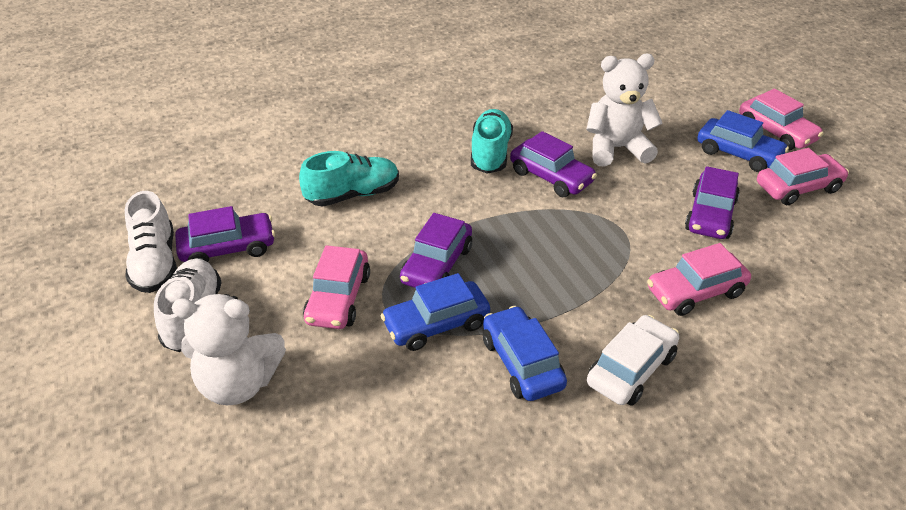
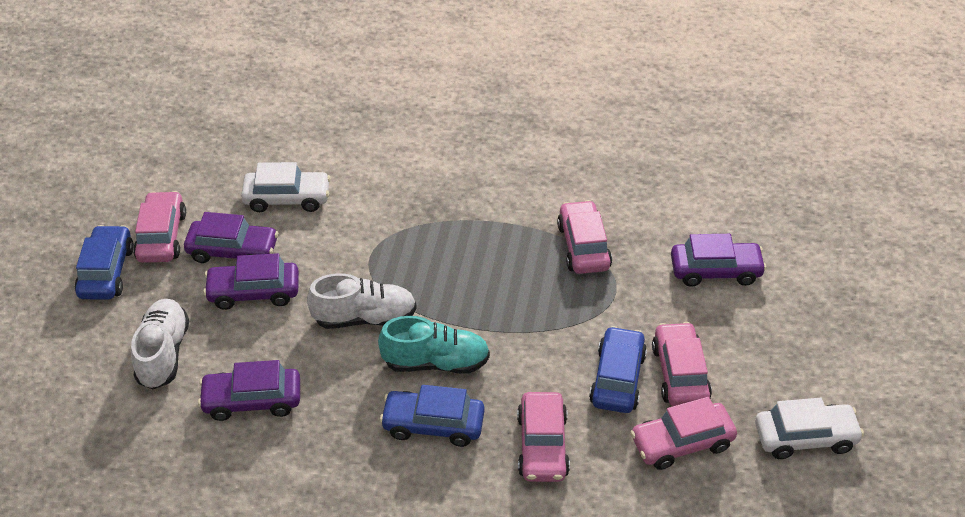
pink car: 4 -> 5
turquoise shoe: 2 -> 1
white car: 1 -> 2
white teddy bear: 2 -> 0

